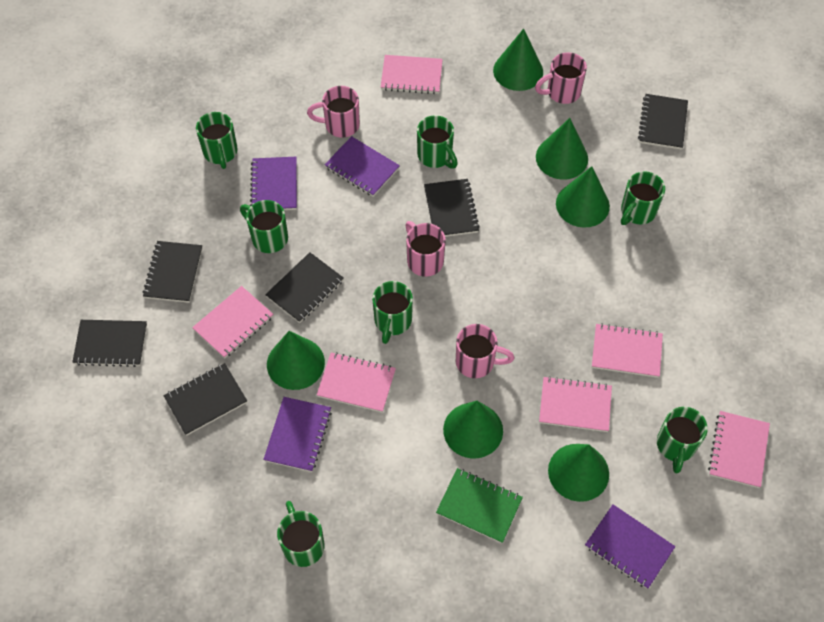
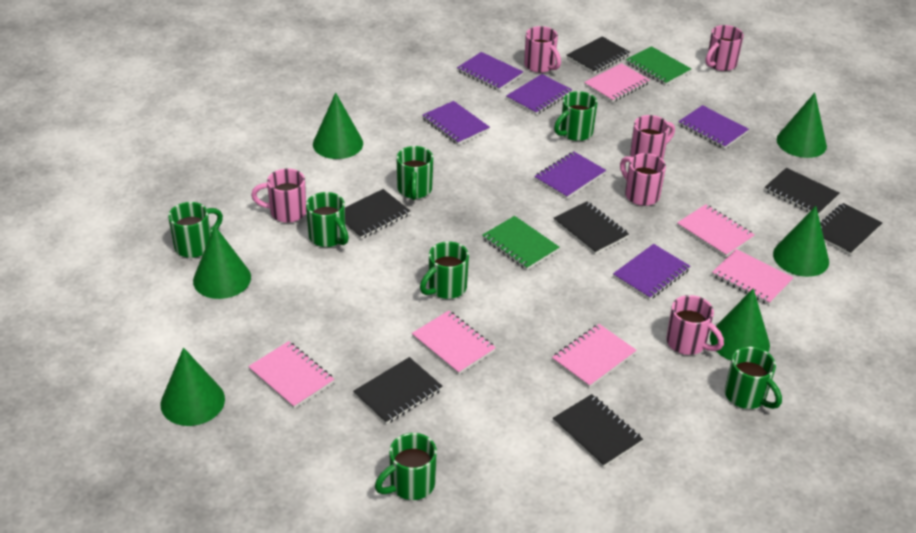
black notebook: 6 -> 7
green notebook: 1 -> 2
pink mug: 4 -> 6
purple notebook: 4 -> 6

